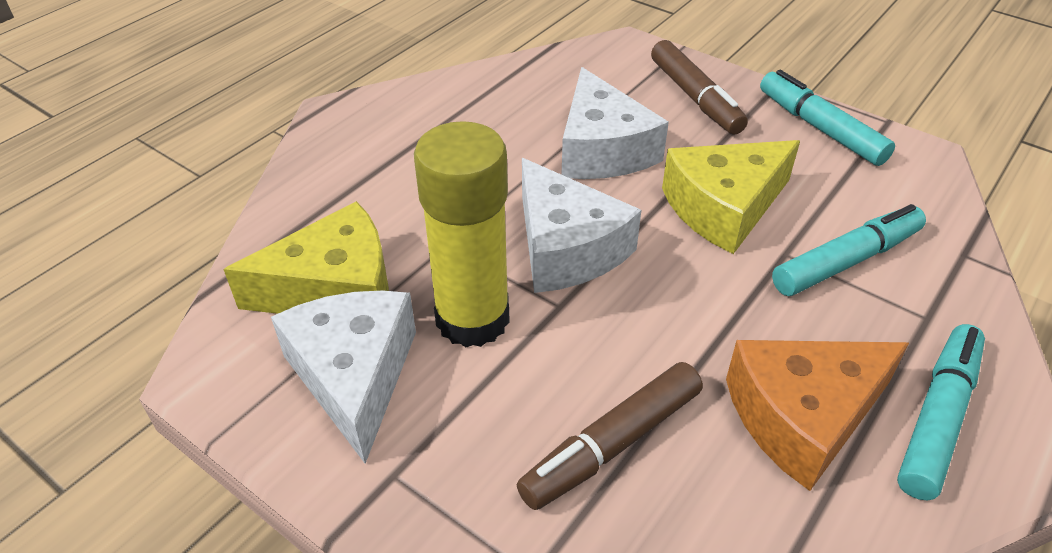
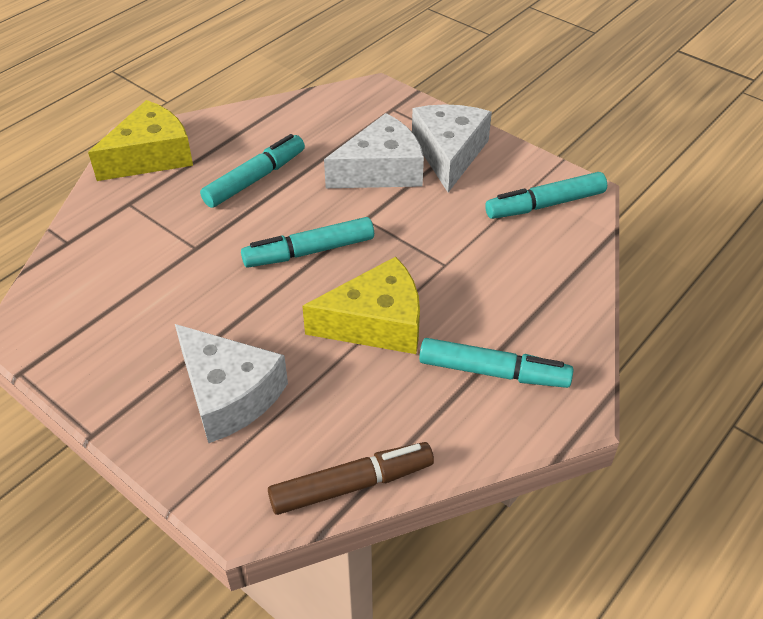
brown marker: 2 -> 1
orange cheese: 1 -> 0
turquoise marker: 3 -> 4
yellow glue stick: 1 -> 0

